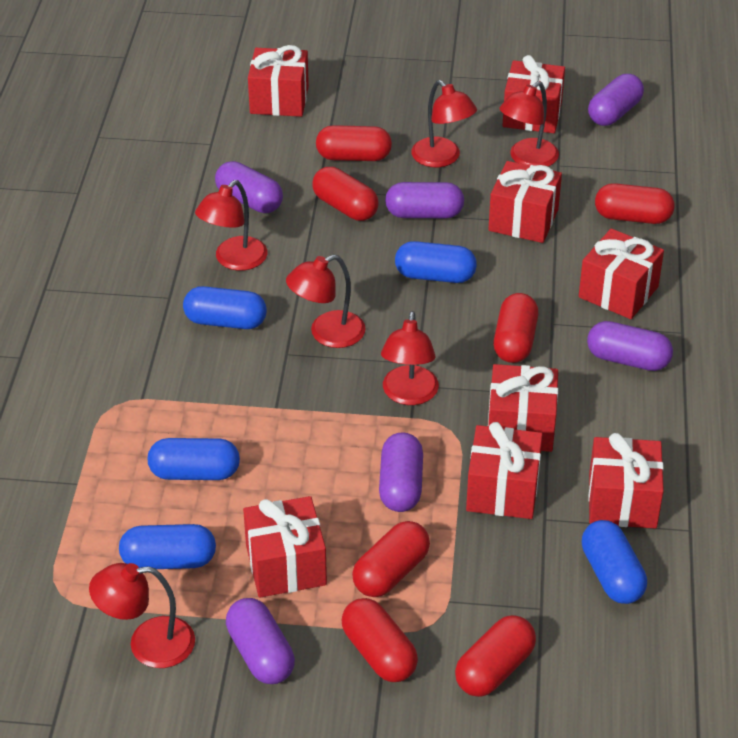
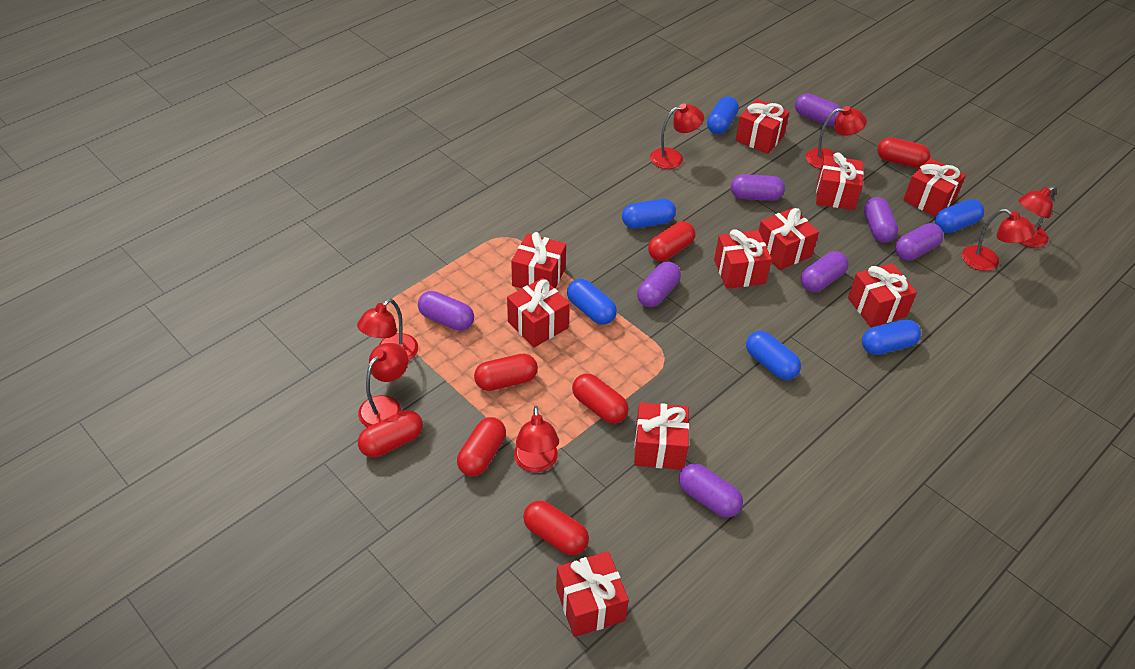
blue capsule: 5 -> 6
purple capsule: 6 -> 8
red gift: 8 -> 10
red lamp: 6 -> 7

